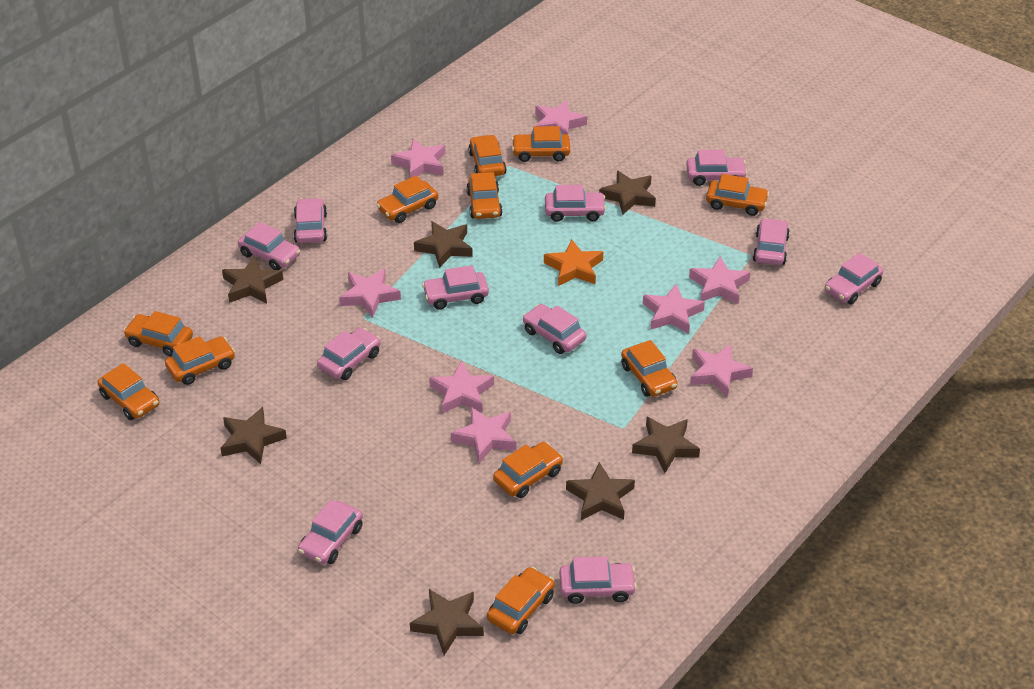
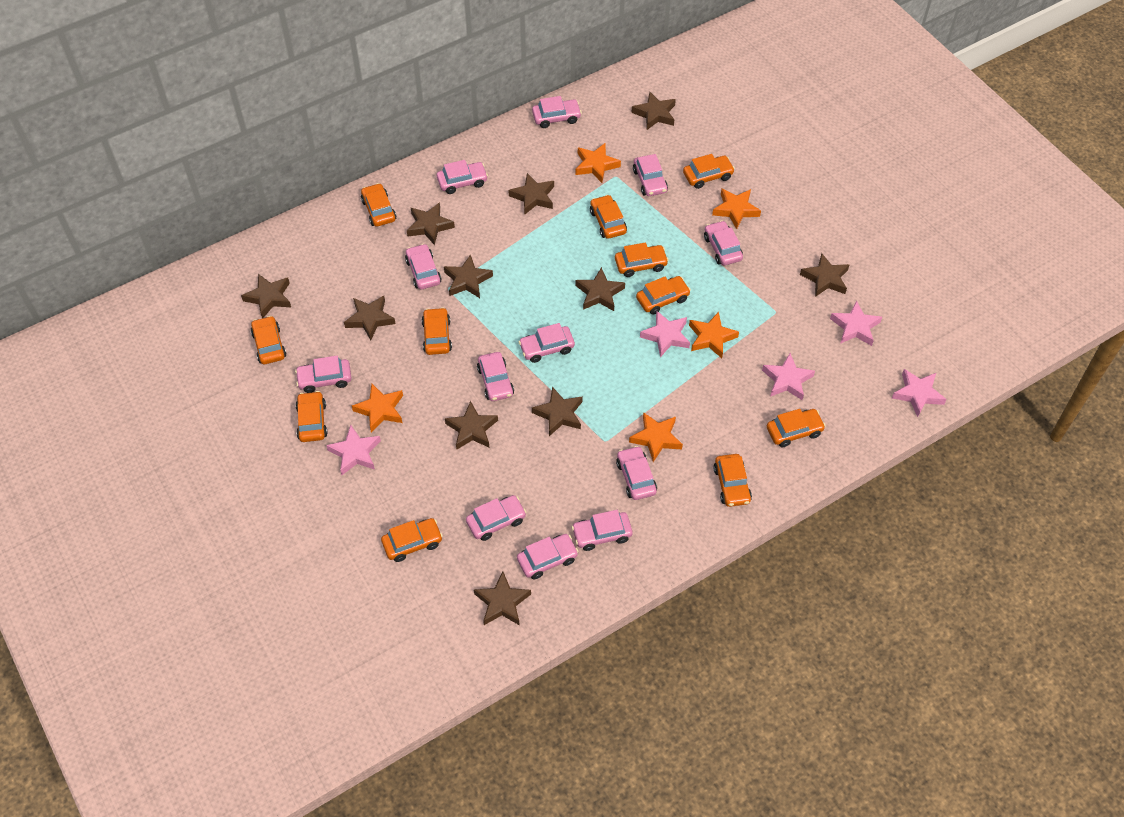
brown star: 7 -> 11
orange star: 1 -> 5
pink car: 11 -> 12
pink star: 8 -> 5

